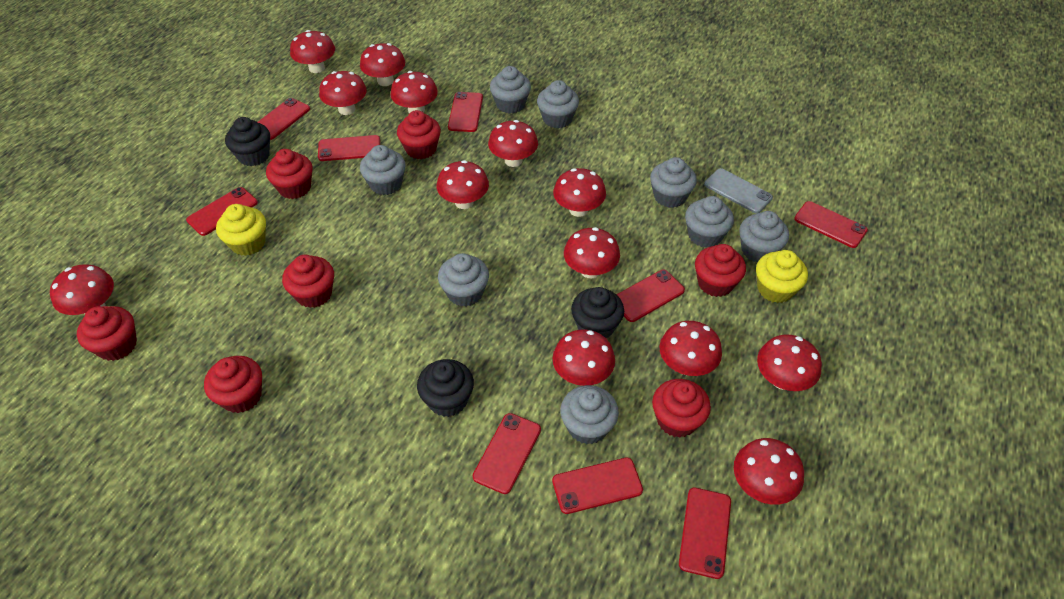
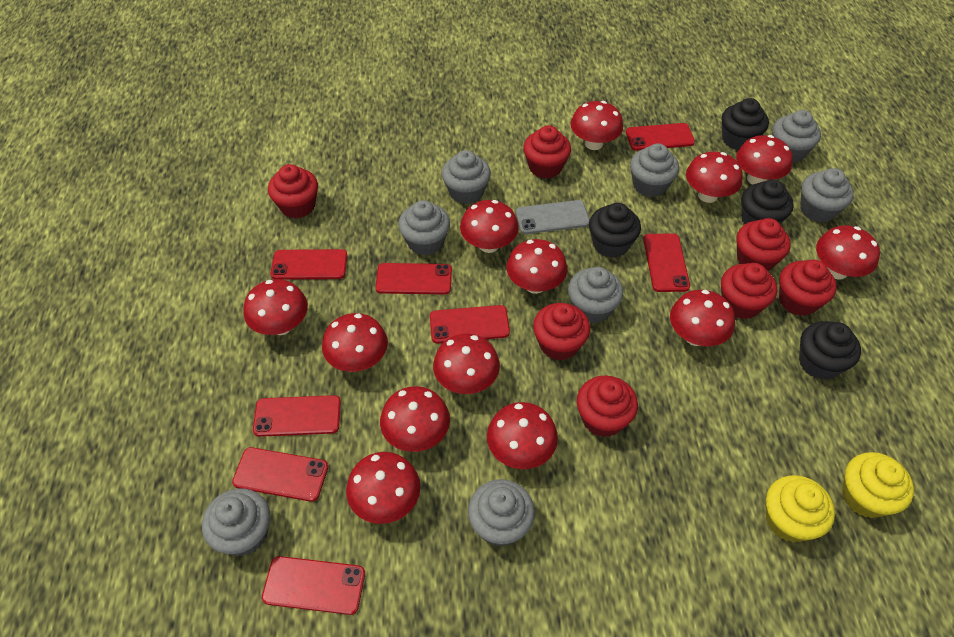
black cupcake: 3 -> 4
red phone: 9 -> 8

